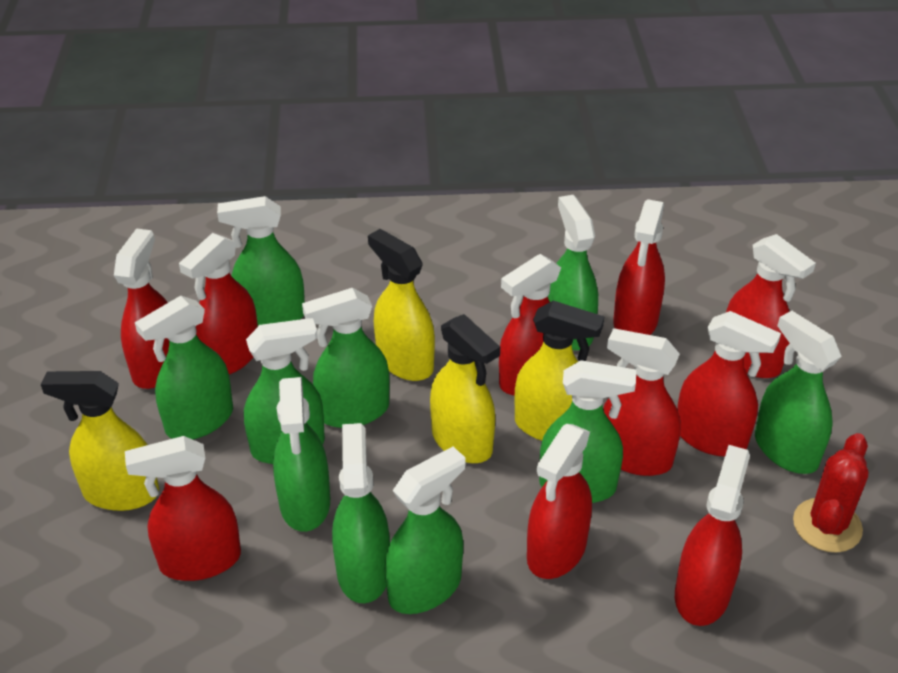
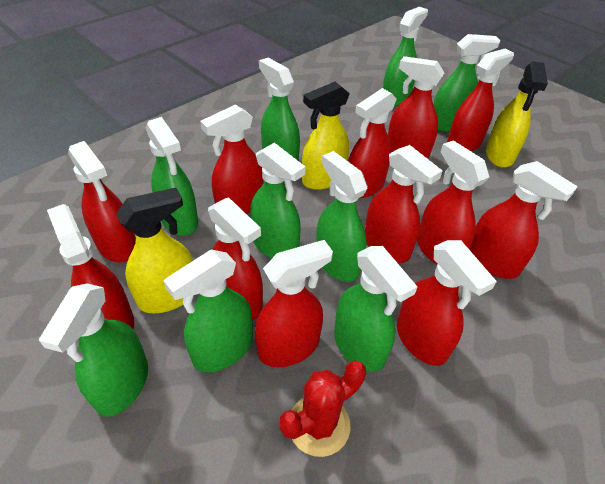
green spray bottle: 10 -> 9
red spray bottle: 10 -> 12
yellow spray bottle: 4 -> 3

